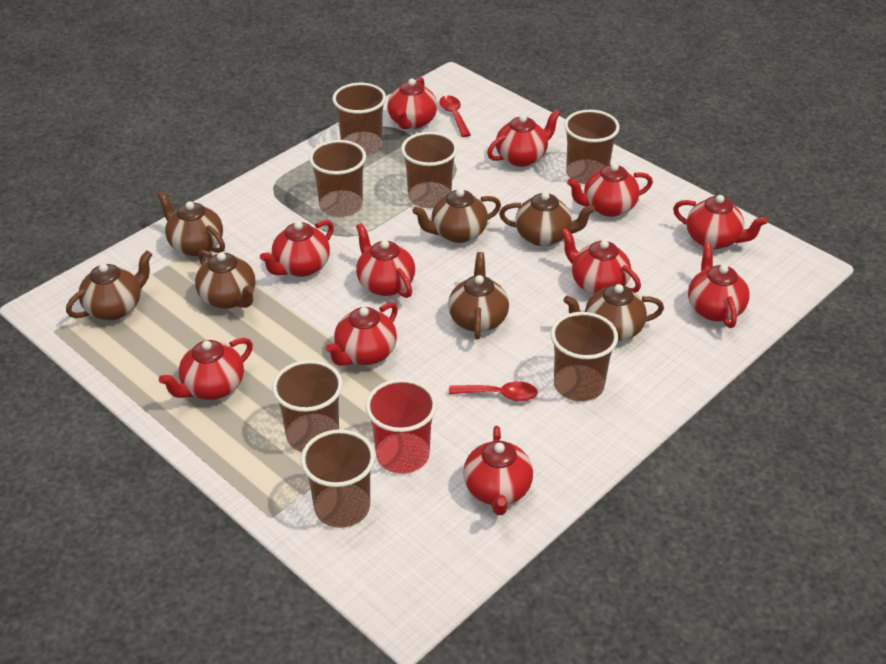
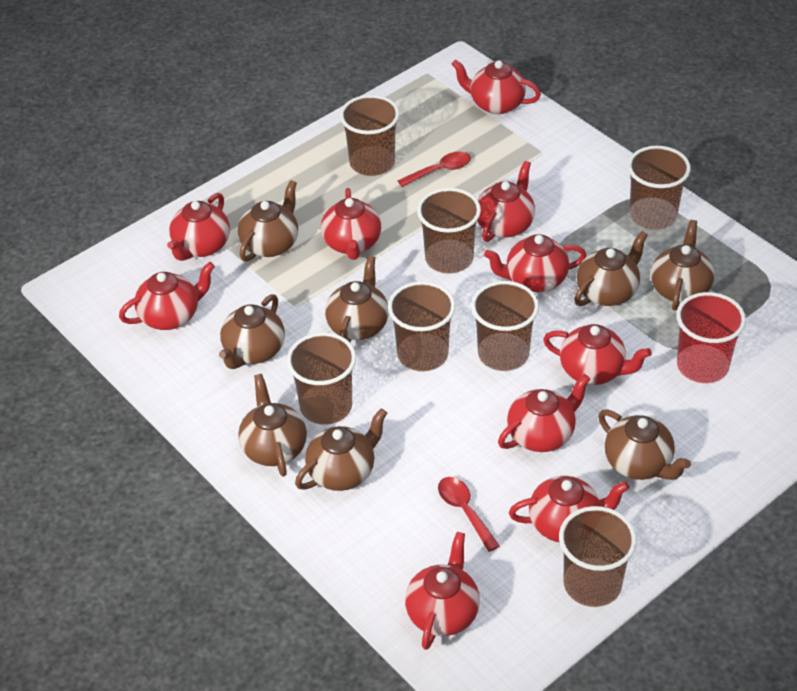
brown teapot: 7 -> 8
red teapot: 11 -> 10

